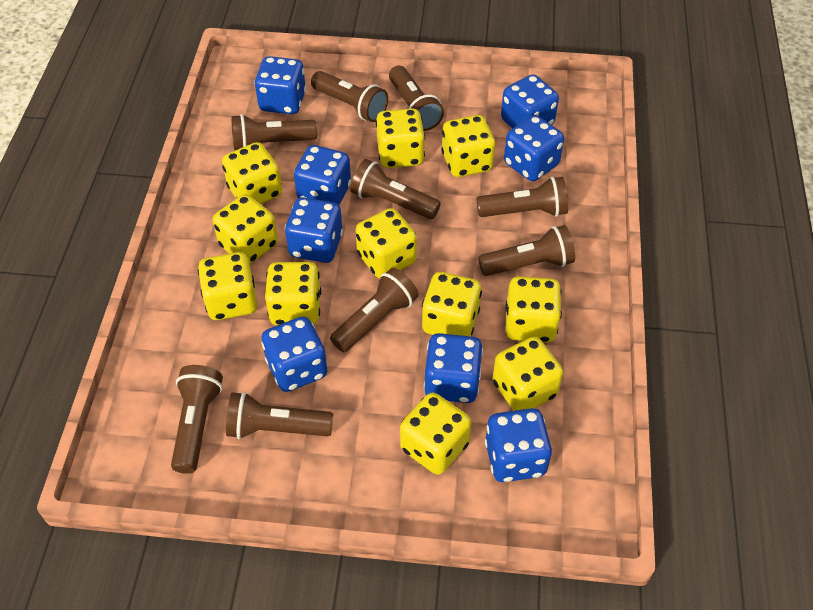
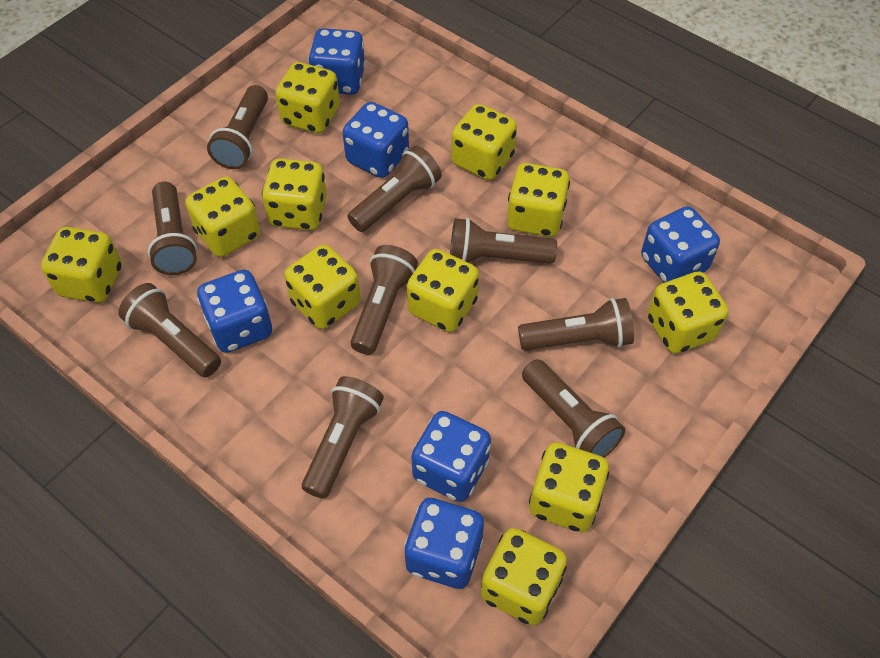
blue dice: 8 -> 6

